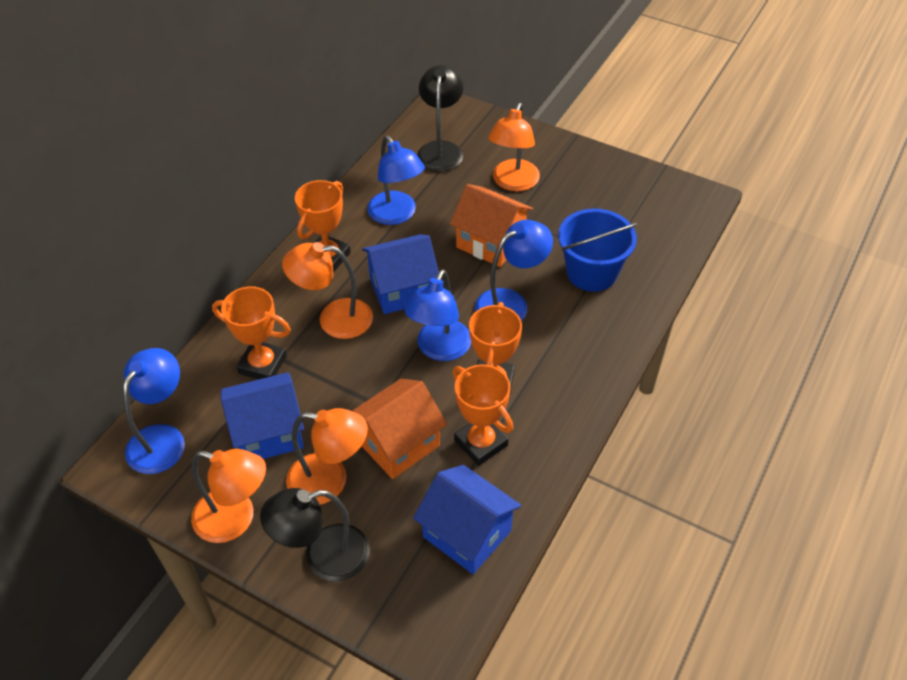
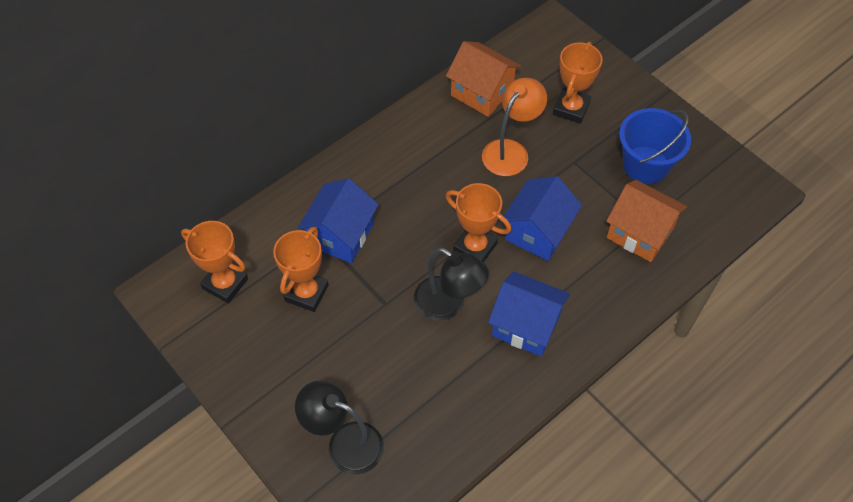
blue lamp: 4 -> 0
orange lamp: 4 -> 1

